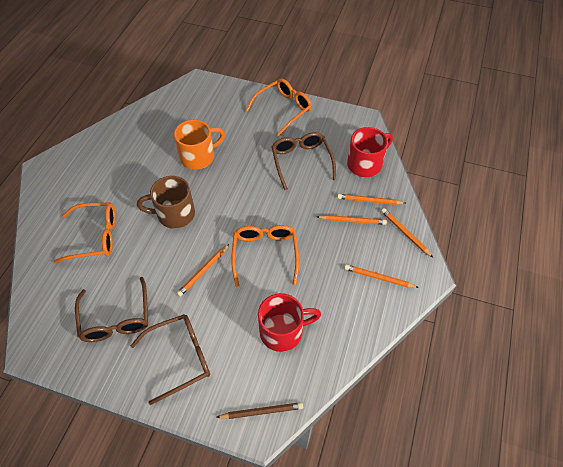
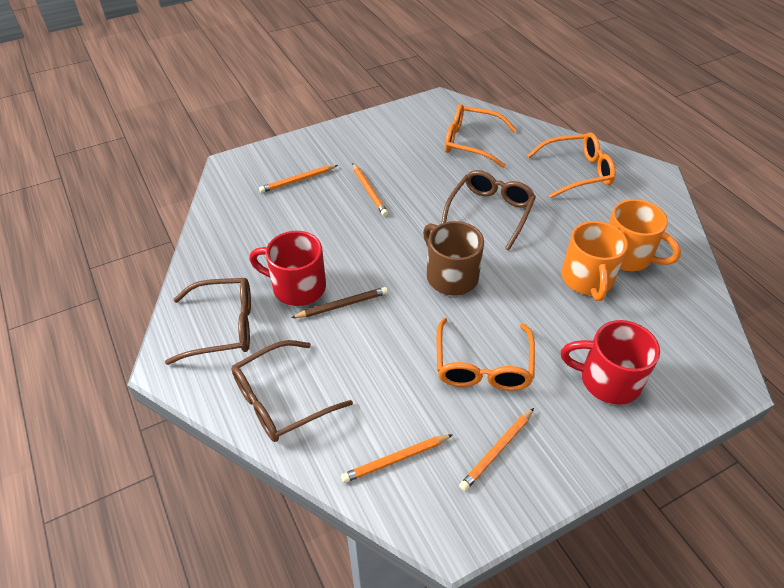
orange mug: 1 -> 2
orange pencil: 5 -> 4

